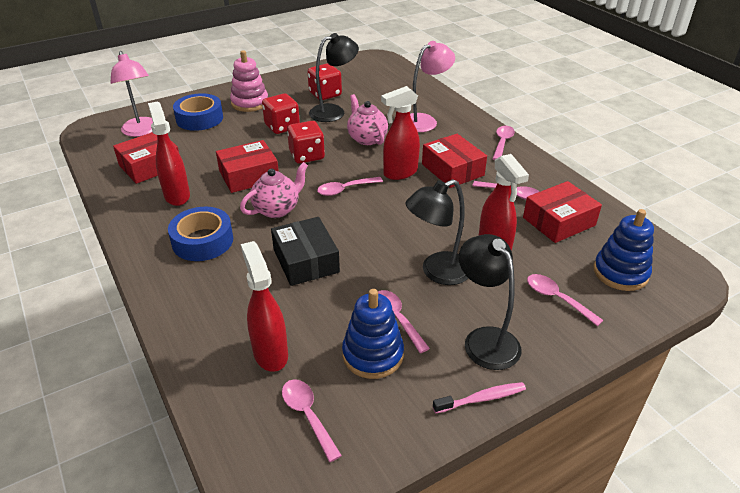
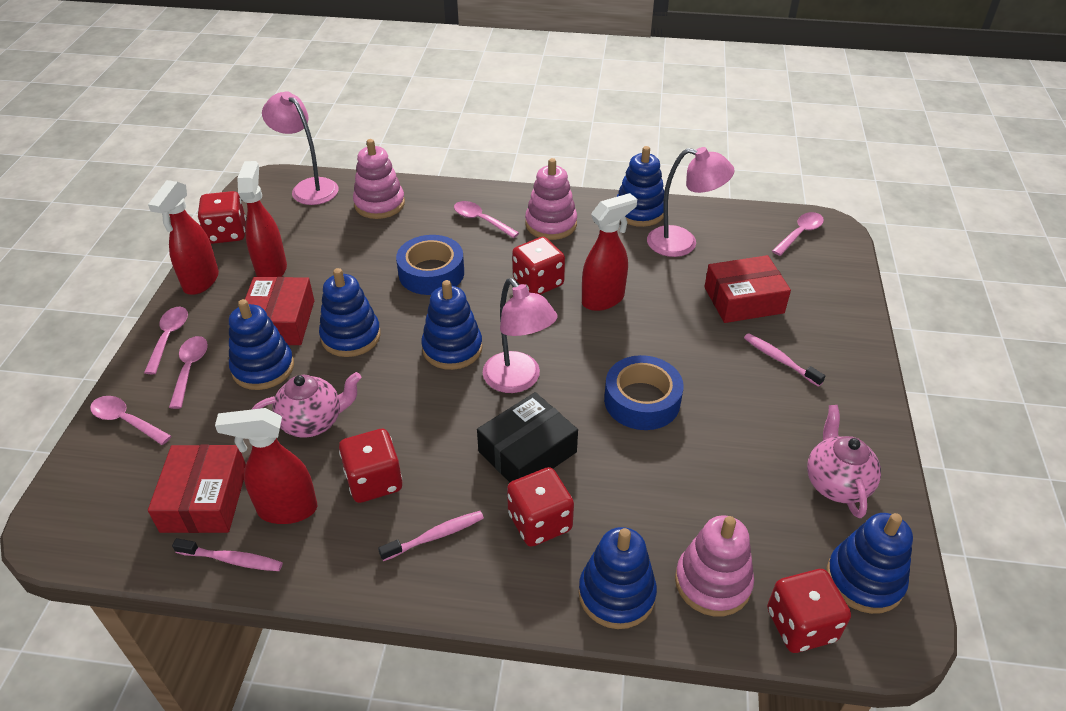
black lamp: 3 -> 0
blue stacking toy: 2 -> 6
pink lamp: 2 -> 3
pink spoon: 6 -> 5
pink stacking toy: 1 -> 3
pink toothbrush: 1 -> 3
red box: 4 -> 3
red dice: 3 -> 5

